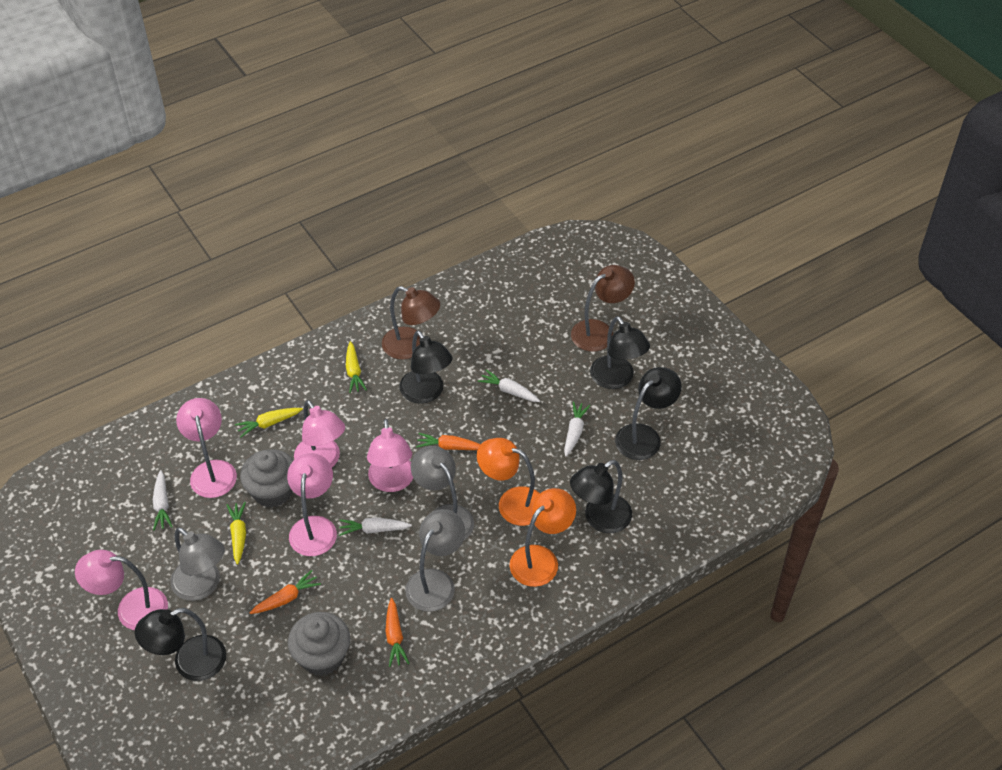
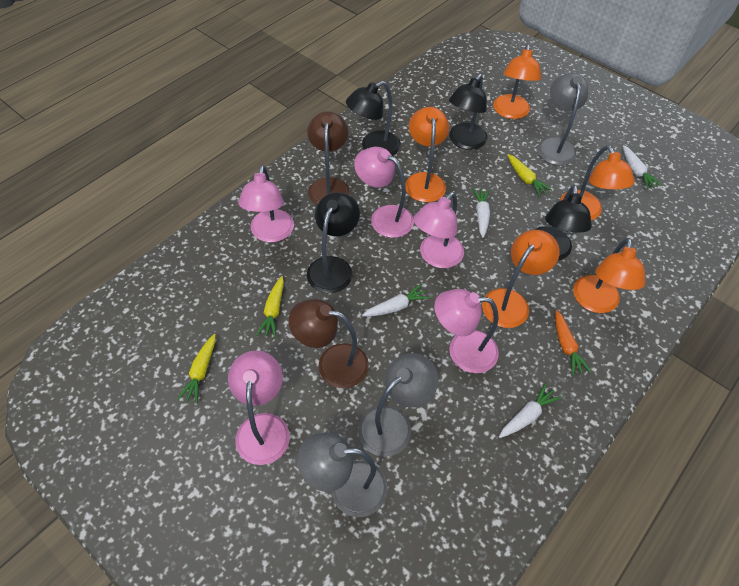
black lamp: 5 -> 4
grey cupcake: 2 -> 0
orange carrot: 3 -> 1
orange lamp: 2 -> 5

